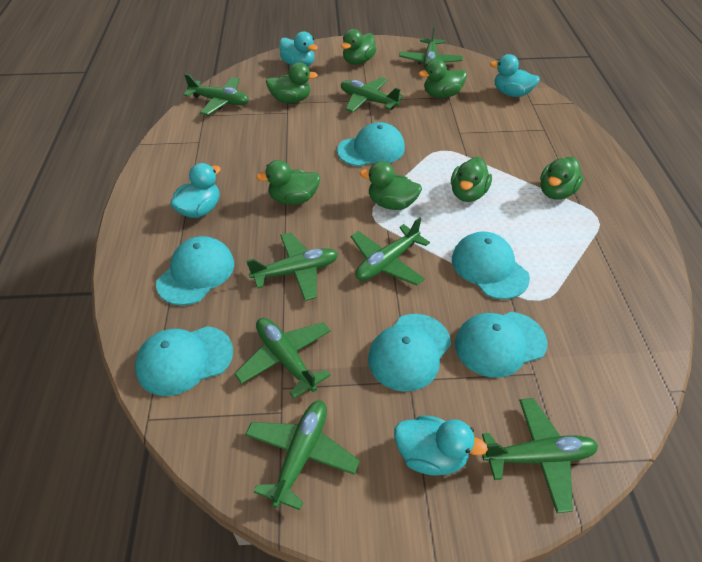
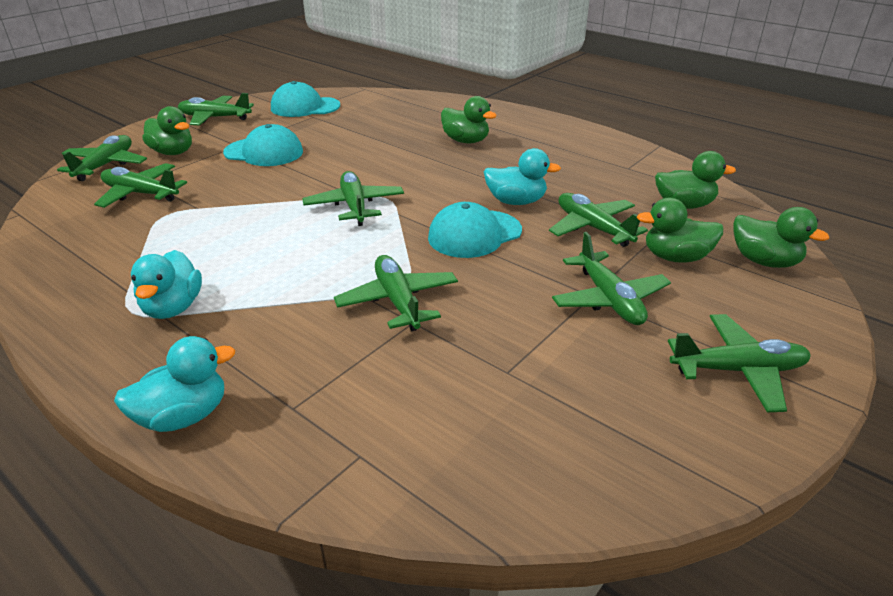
green duck: 7 -> 5
turquoise cap: 6 -> 3
turquoise duck: 4 -> 3

